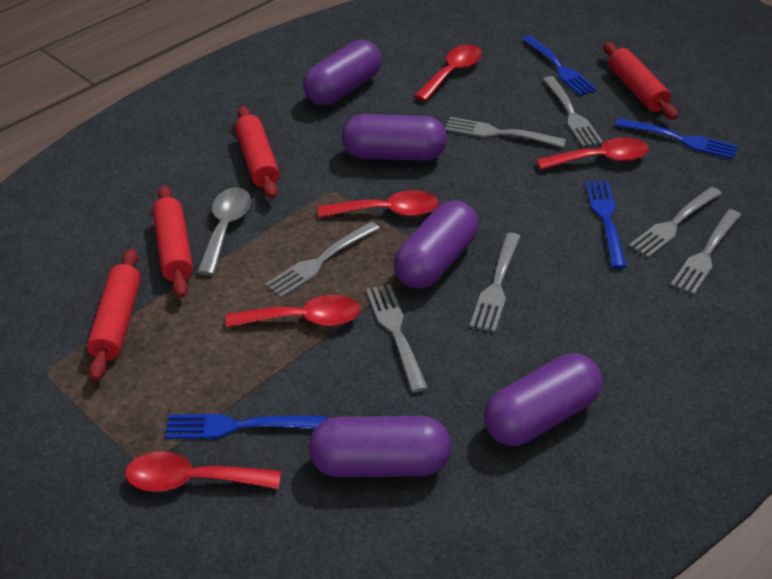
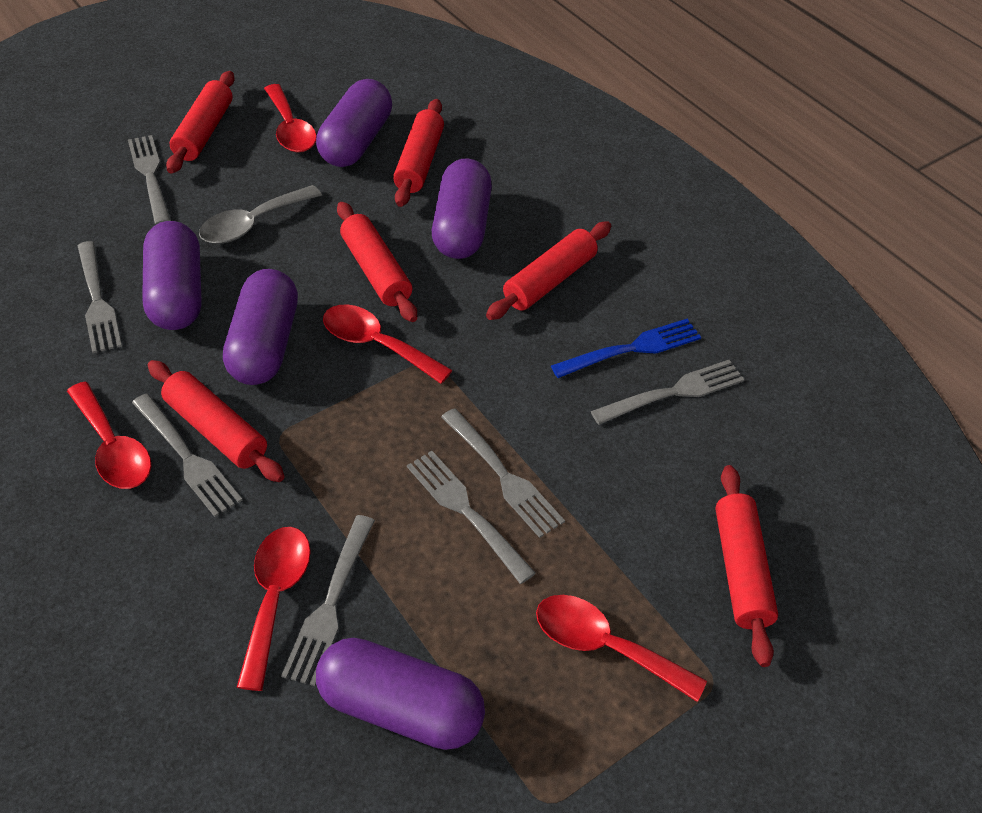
blue fork: 4 -> 1
red rolling pin: 4 -> 6

